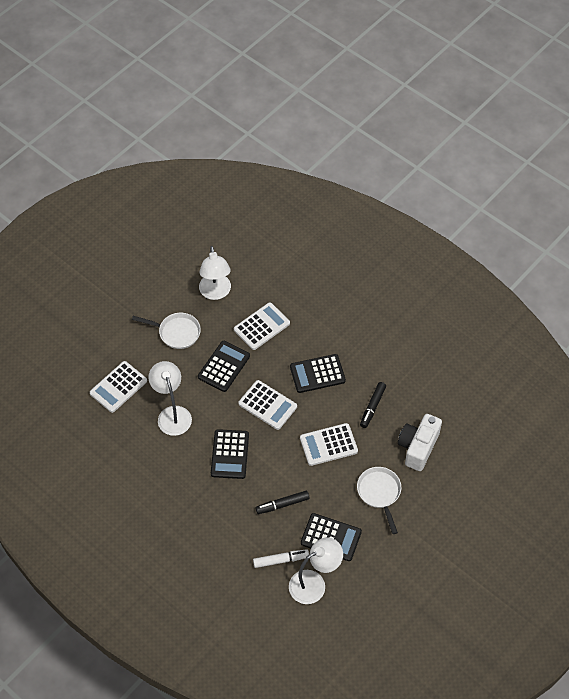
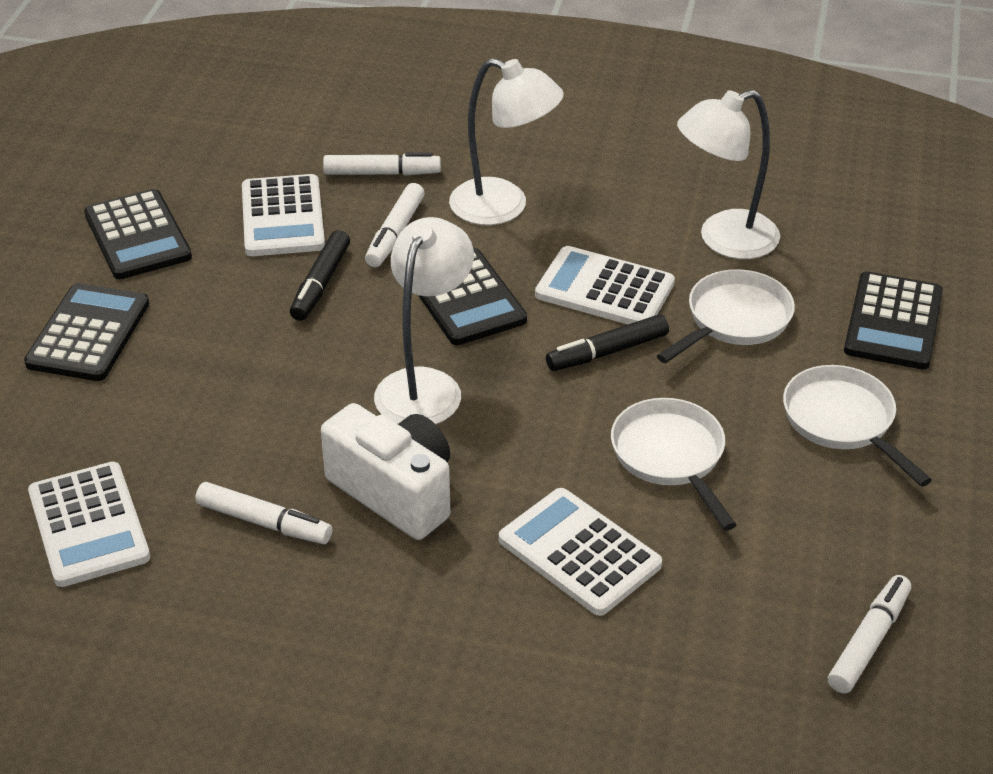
white marker: 1 -> 4
white pan: 2 -> 3

